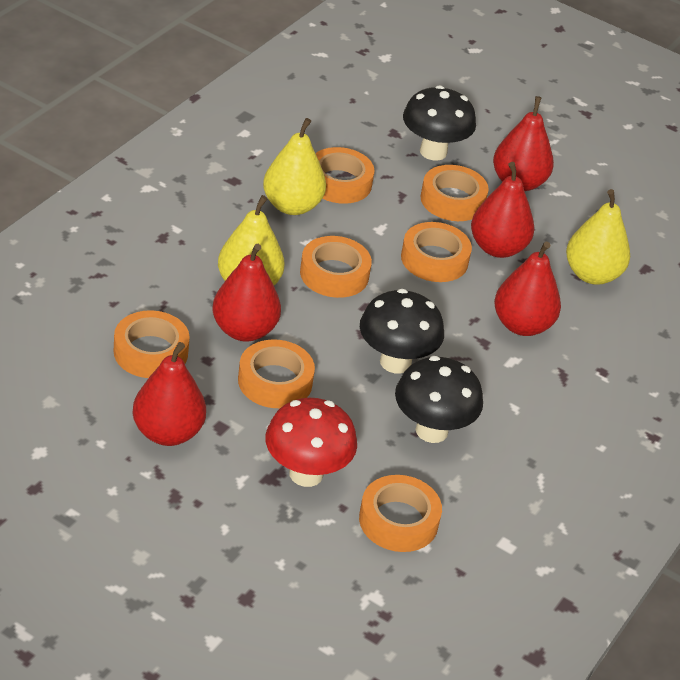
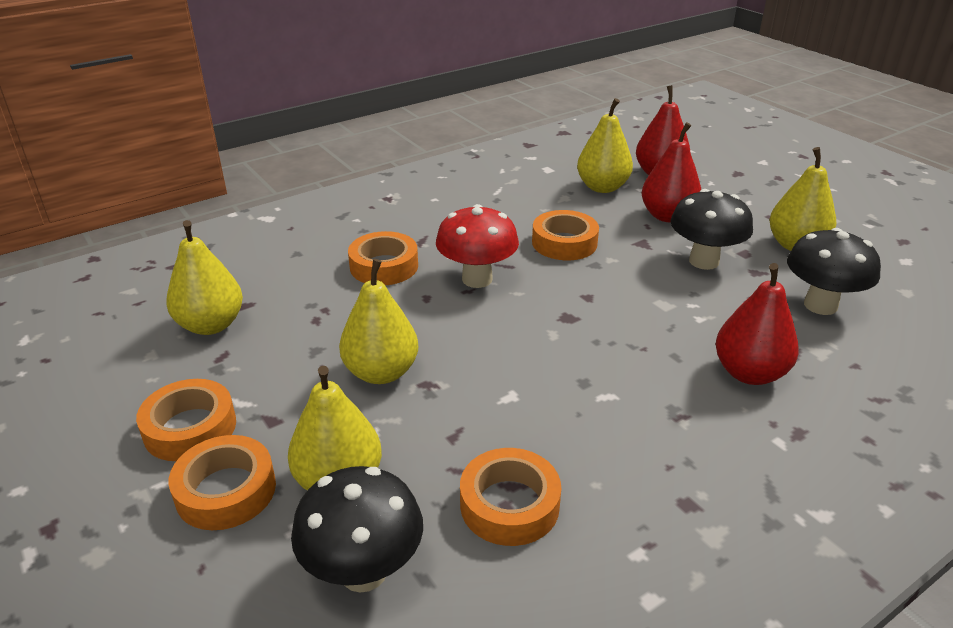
orange tape: 7 -> 5
red pear: 5 -> 3
yellow pear: 3 -> 5

